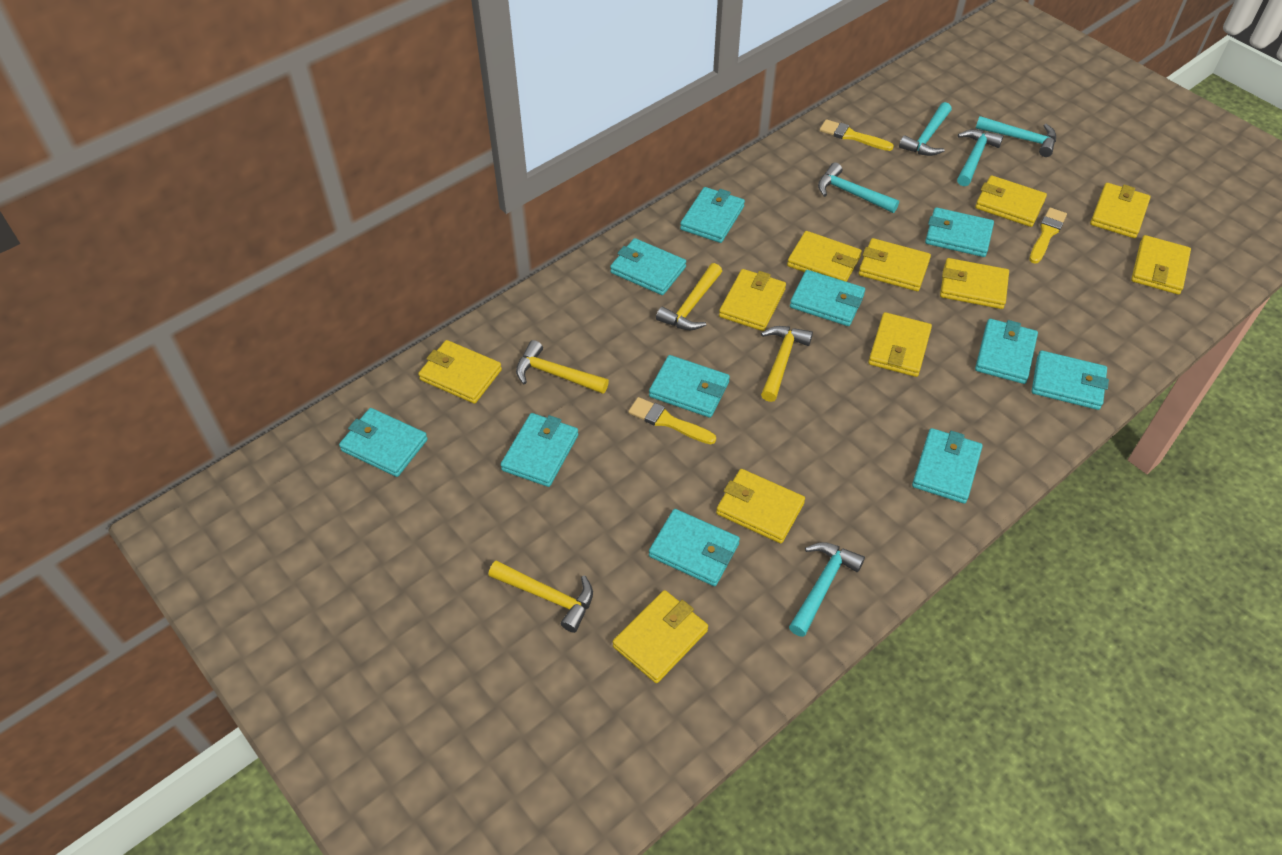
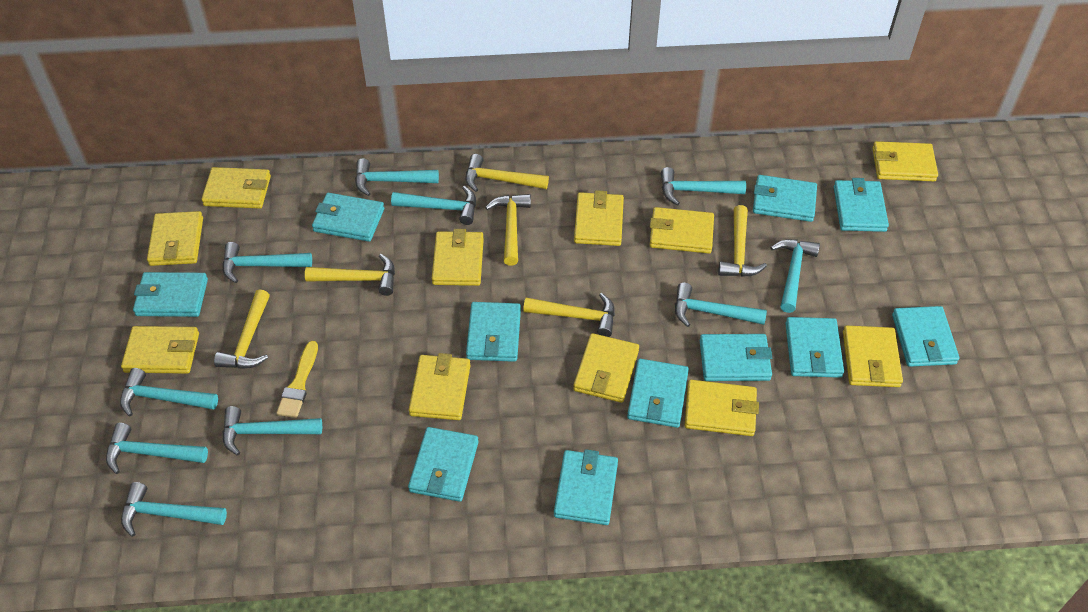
turquoise hammer: 5 -> 10
yellow brush: 3 -> 1
yellow hammer: 4 -> 6

